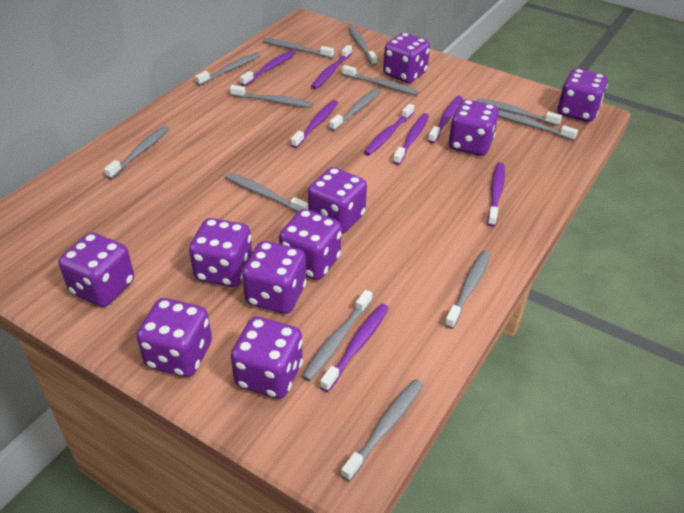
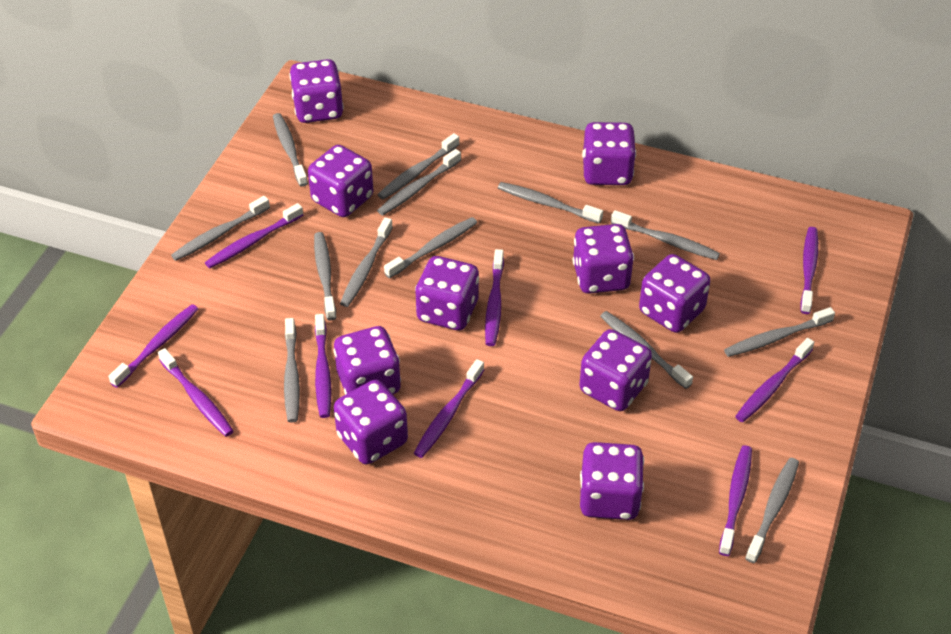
purple toothbrush: 8 -> 9

